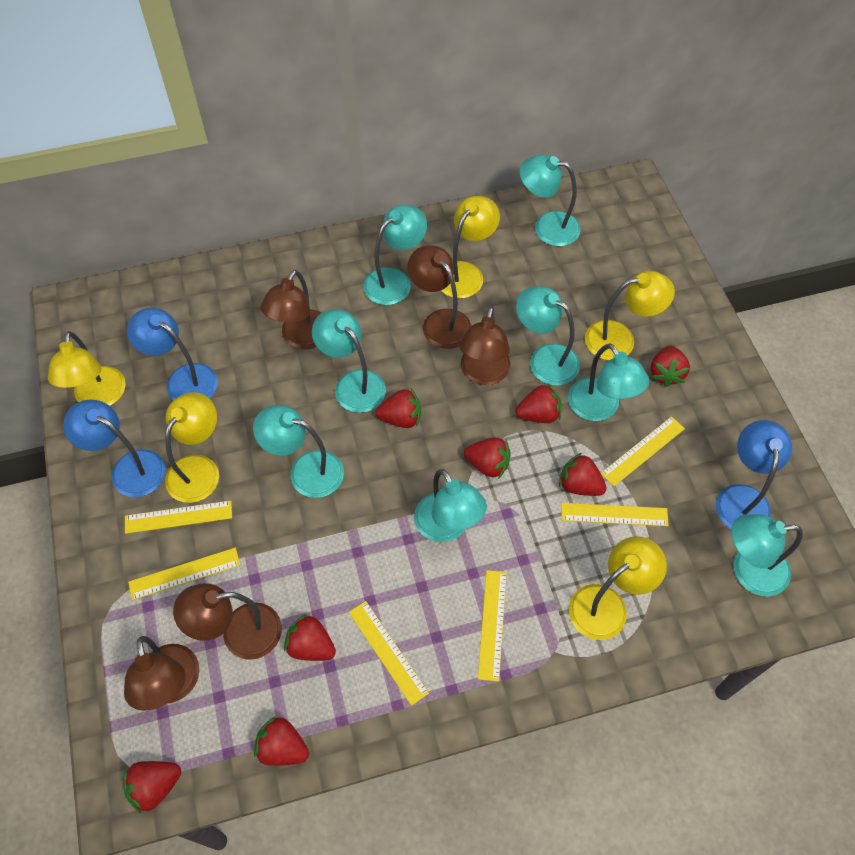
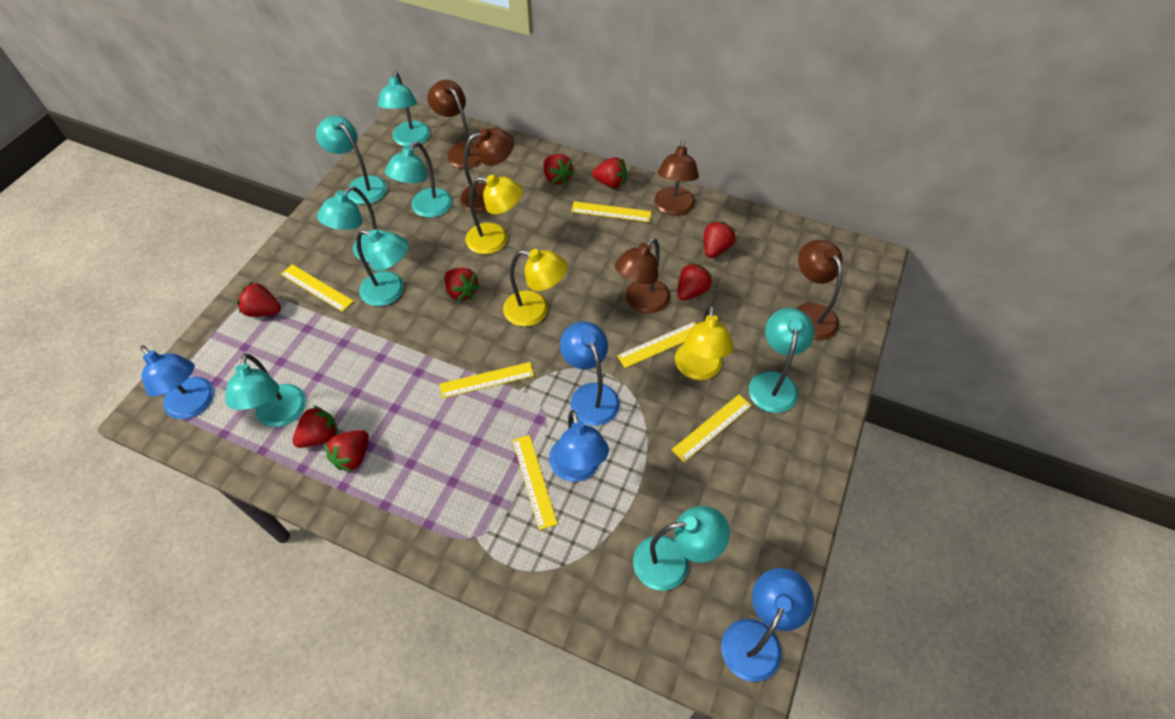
blue lamp: 3 -> 4
yellow lamp: 5 -> 3

